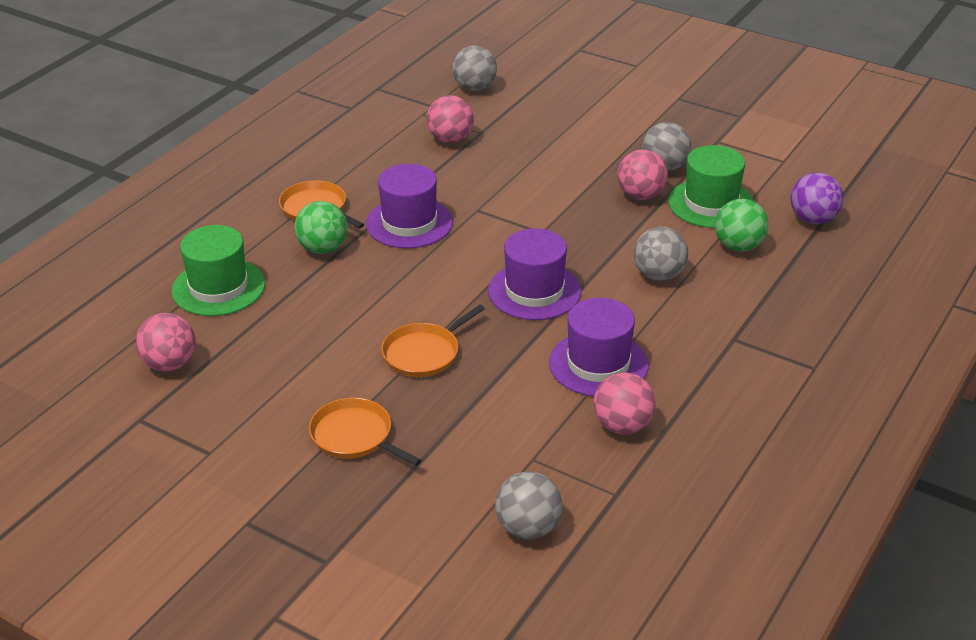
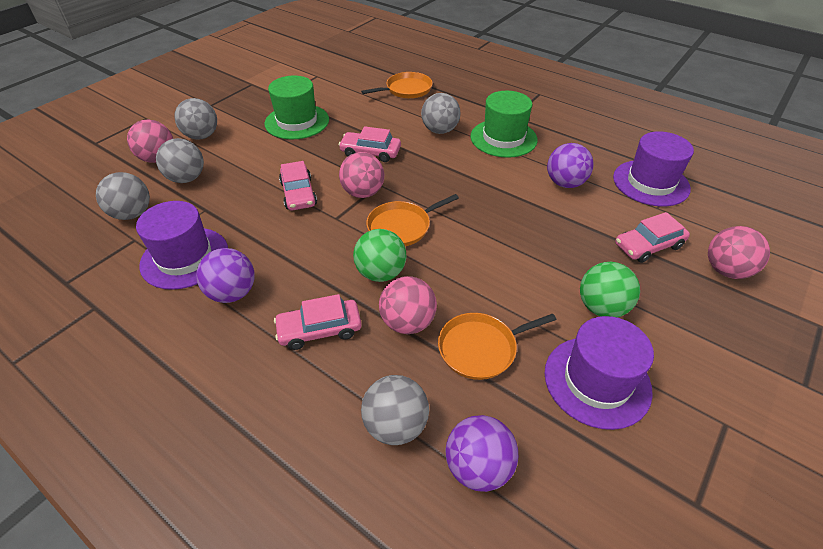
grey ball: 4 -> 5
pink car: 0 -> 4
purple ball: 1 -> 3

